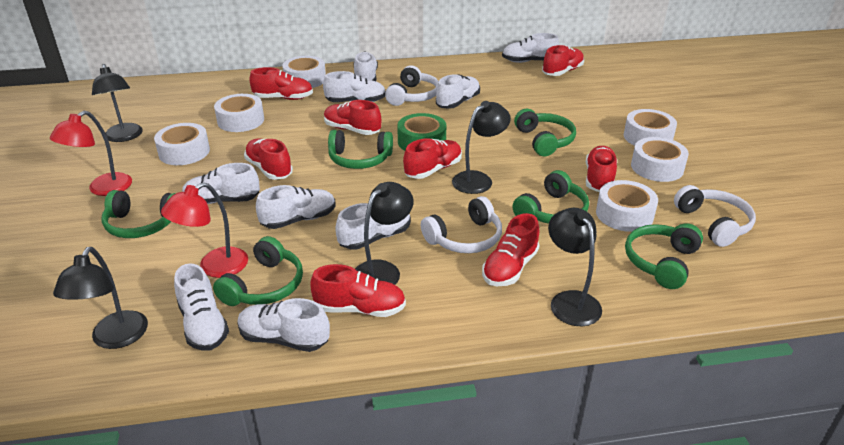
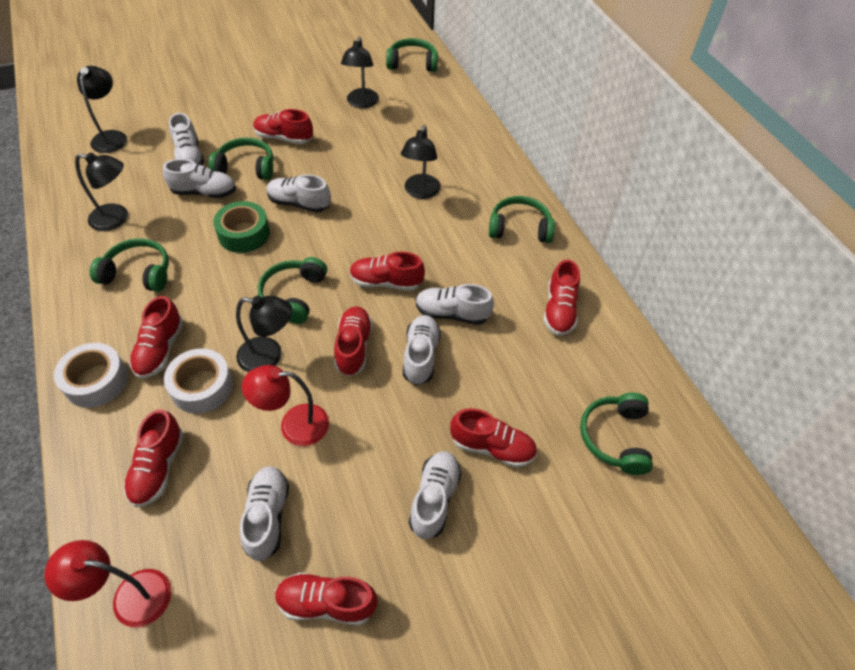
white headphones: 3 -> 0
white shoe: 9 -> 7
white tape: 6 -> 2

